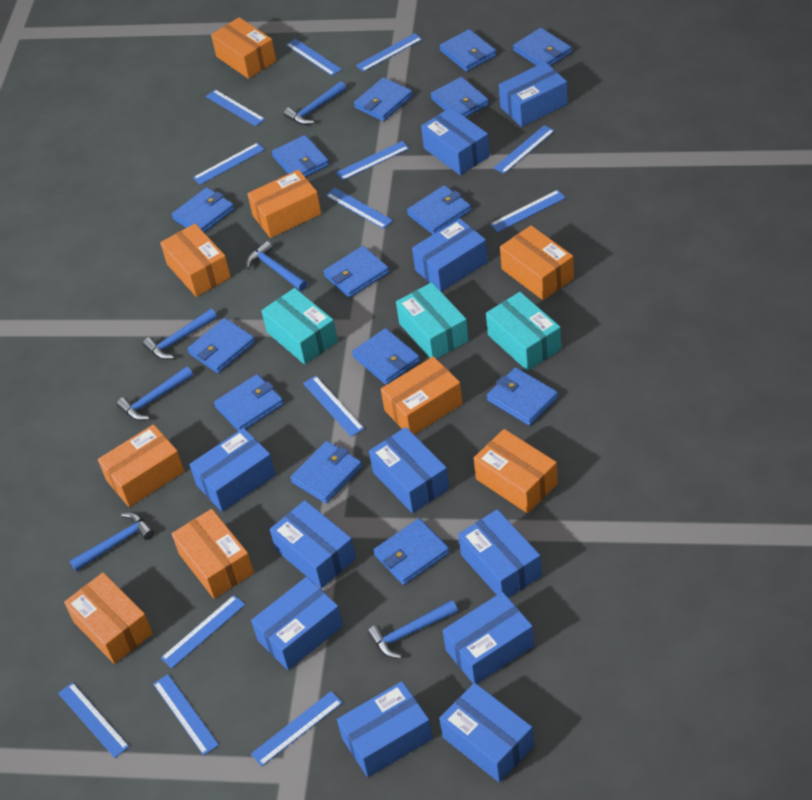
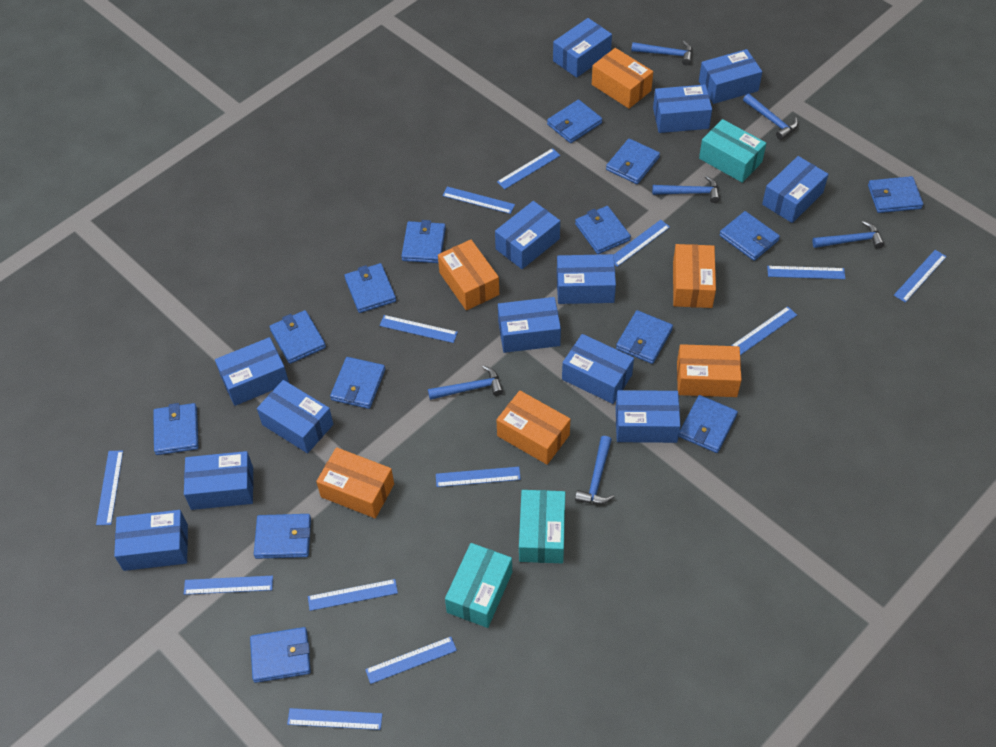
blue box: 11 -> 13
orange box: 9 -> 6

